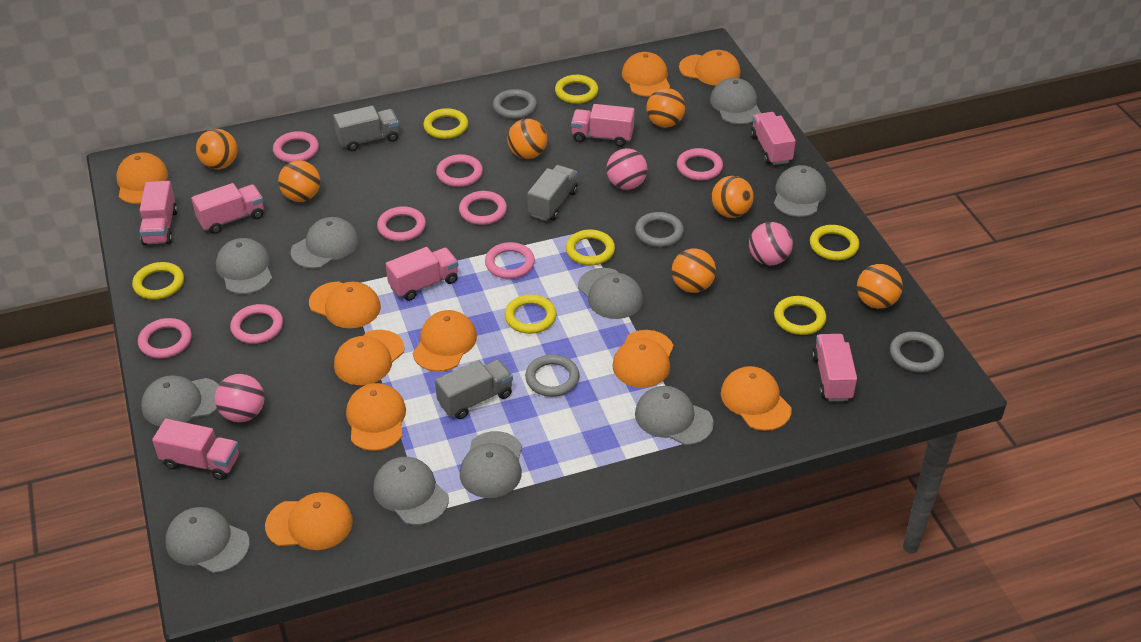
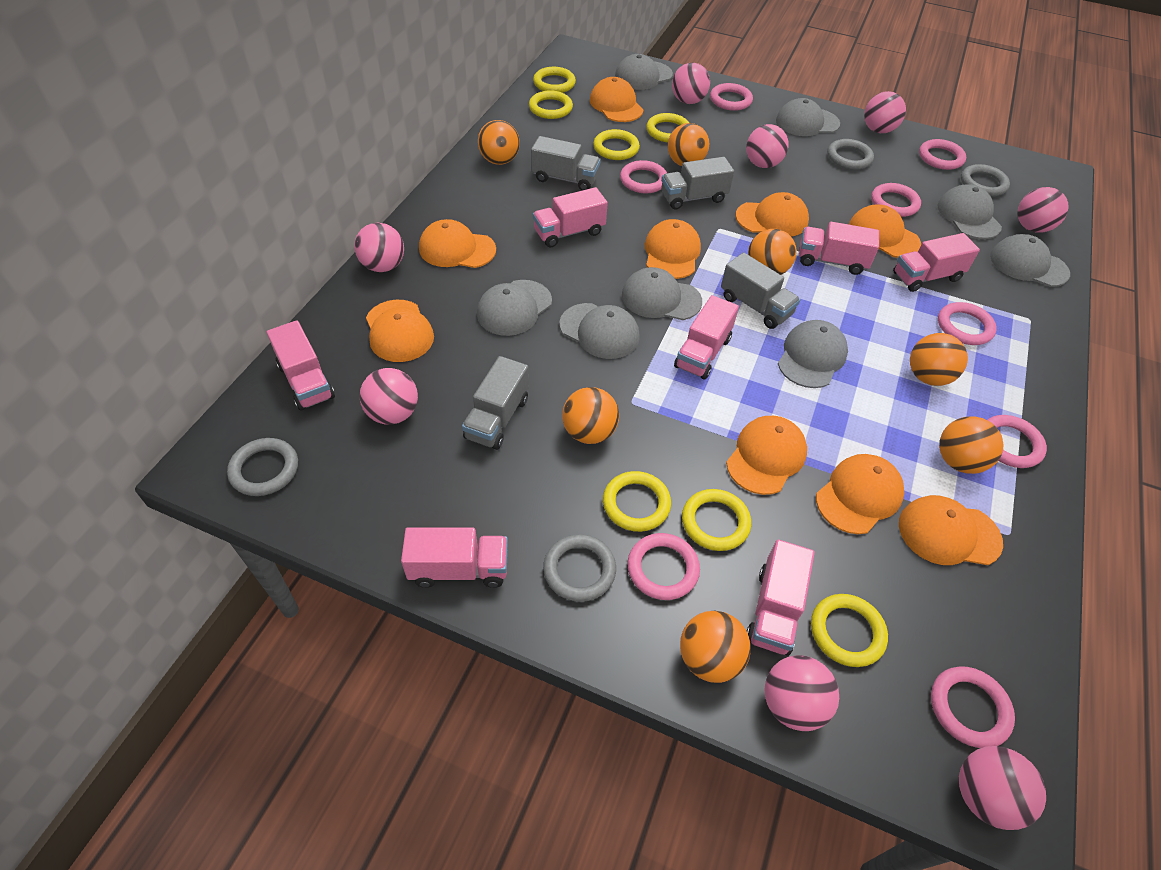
grey cap: 10 -> 8
grey truck: 3 -> 4
orange cap: 10 -> 9
pink ball: 3 -> 8

